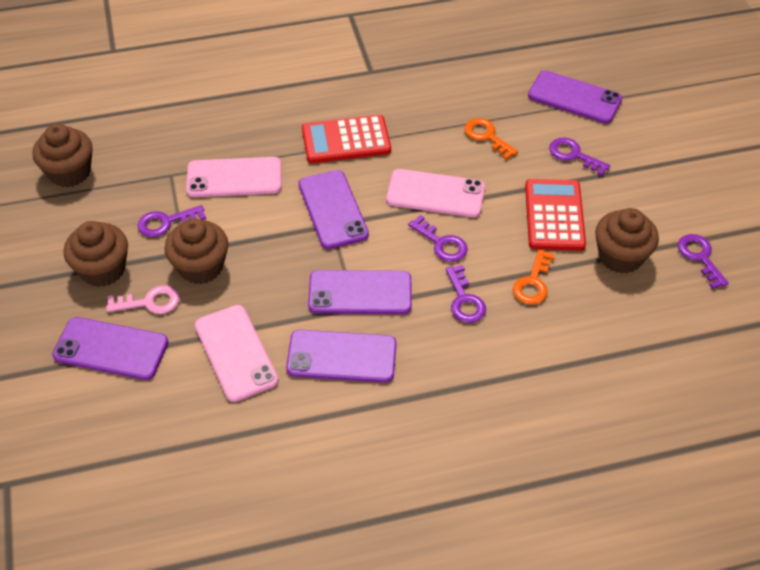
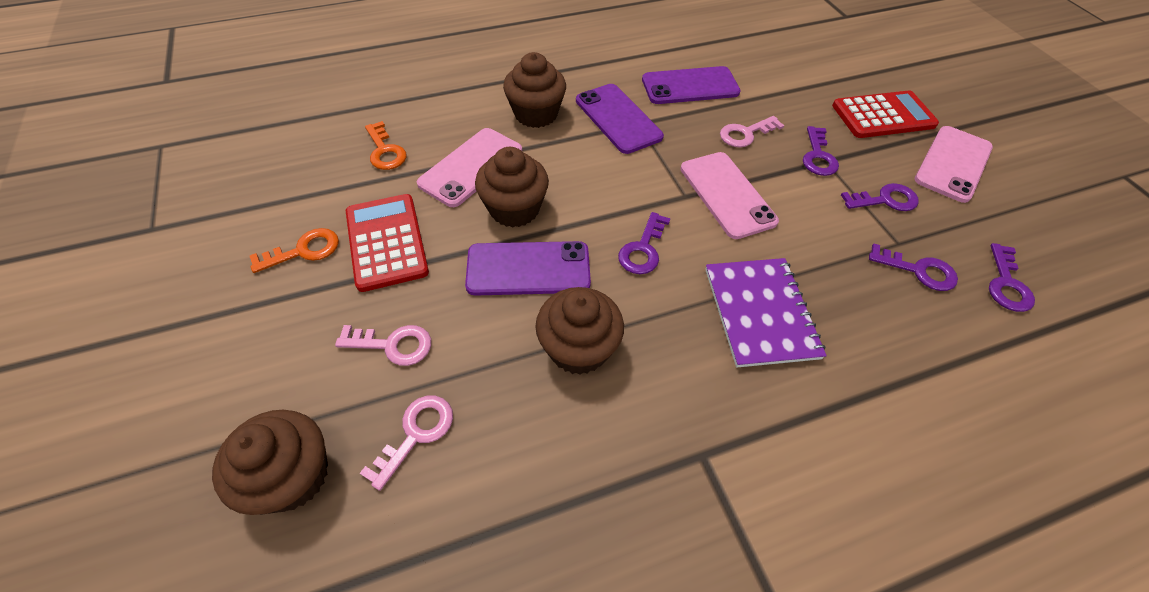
pink key: 1 -> 3
purple notebook: 0 -> 1
purple phone: 5 -> 3

